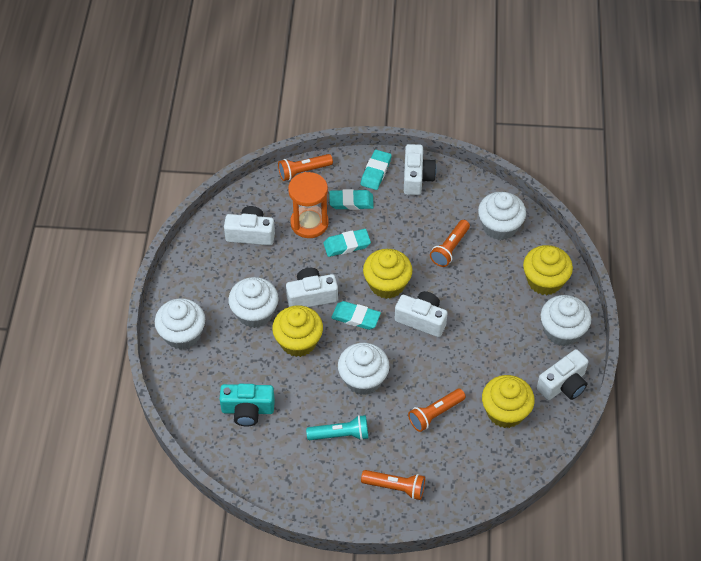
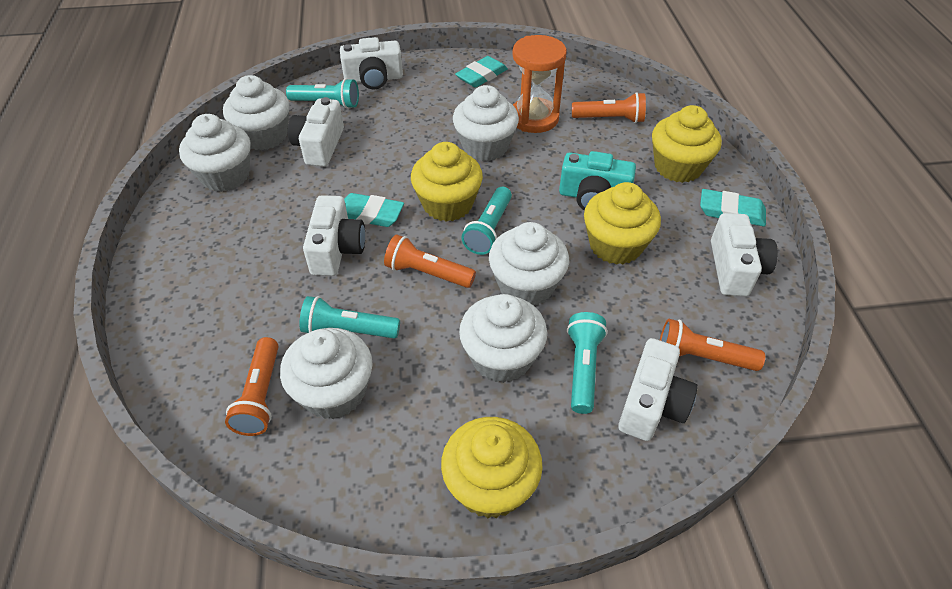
turquoise eraser: 4 -> 3
turquoise flashlight: 1 -> 4
white cupcake: 5 -> 6

